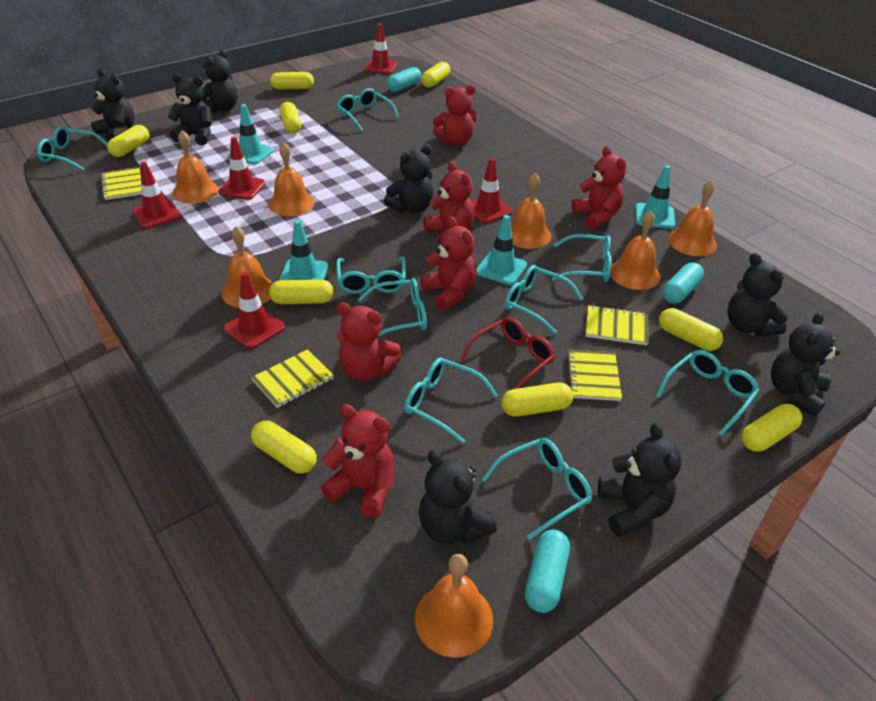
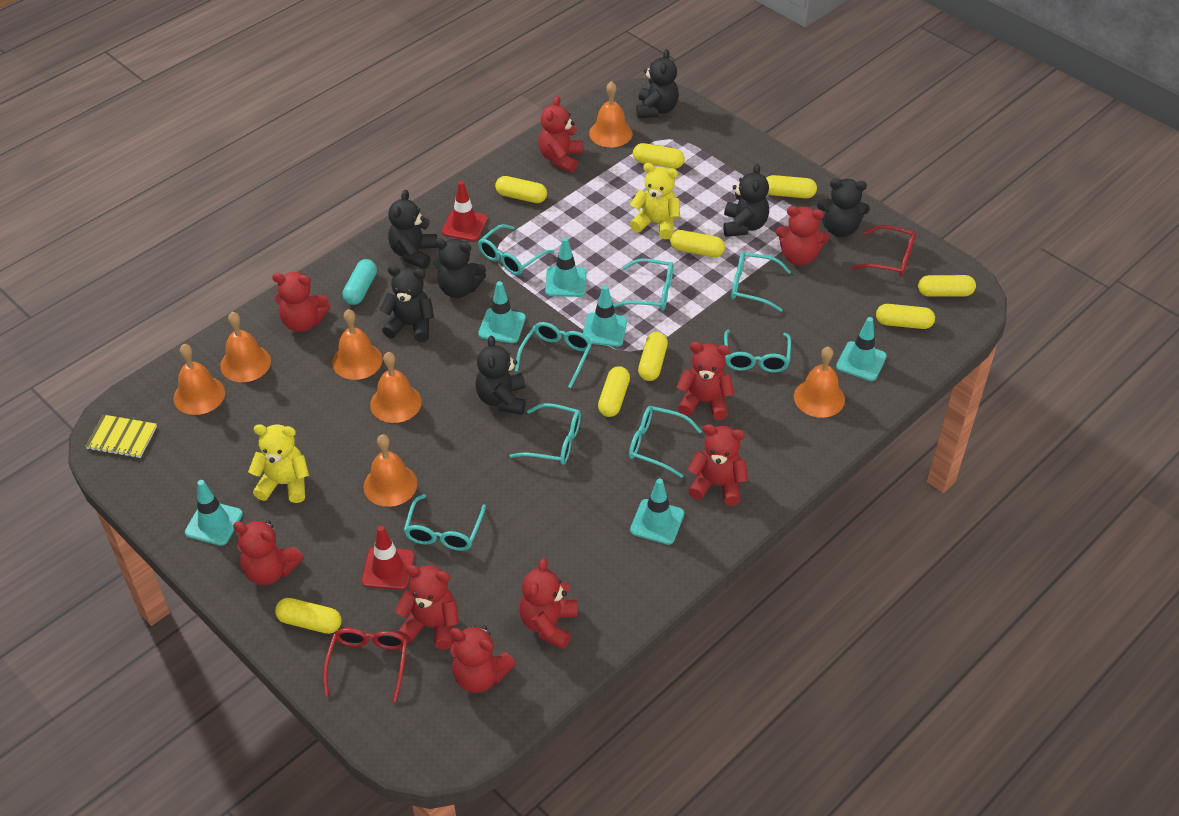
black teddy bear: 8 -> 7
red glasses: 1 -> 2
red teddy bear: 6 -> 9
red traffic cone: 5 -> 2
turquoise capsule: 3 -> 1
turquoise glasses: 9 -> 8
turquoise traffic cone: 4 -> 6
yellow notebook: 4 -> 1
yellow teddy bear: 0 -> 2

